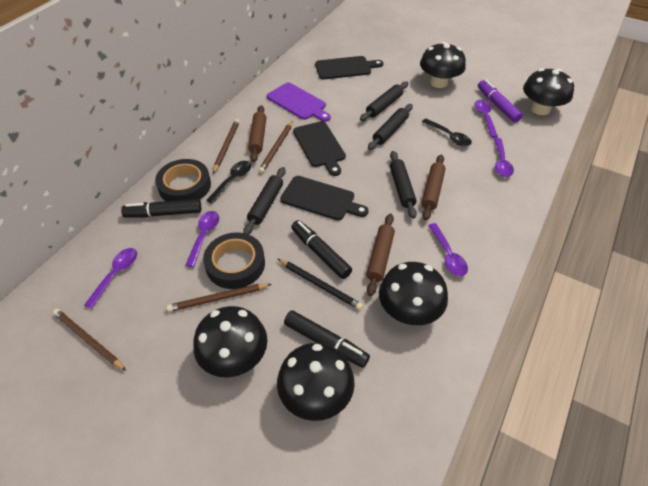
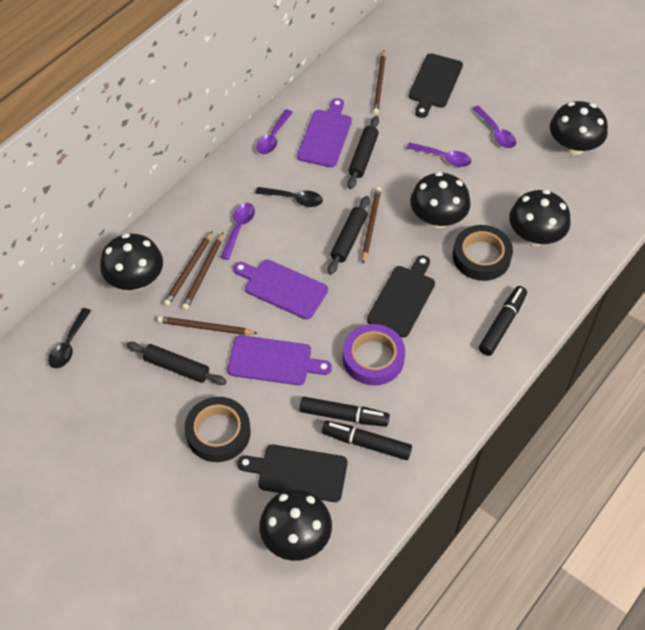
black pencil: 1 -> 0
black rolling pin: 4 -> 3
brown pencil: 4 -> 5
brown rolling pin: 3 -> 0
purple cutting board: 1 -> 3
purple marker: 1 -> 0
purple spoon: 5 -> 4
purple tape: 0 -> 1

